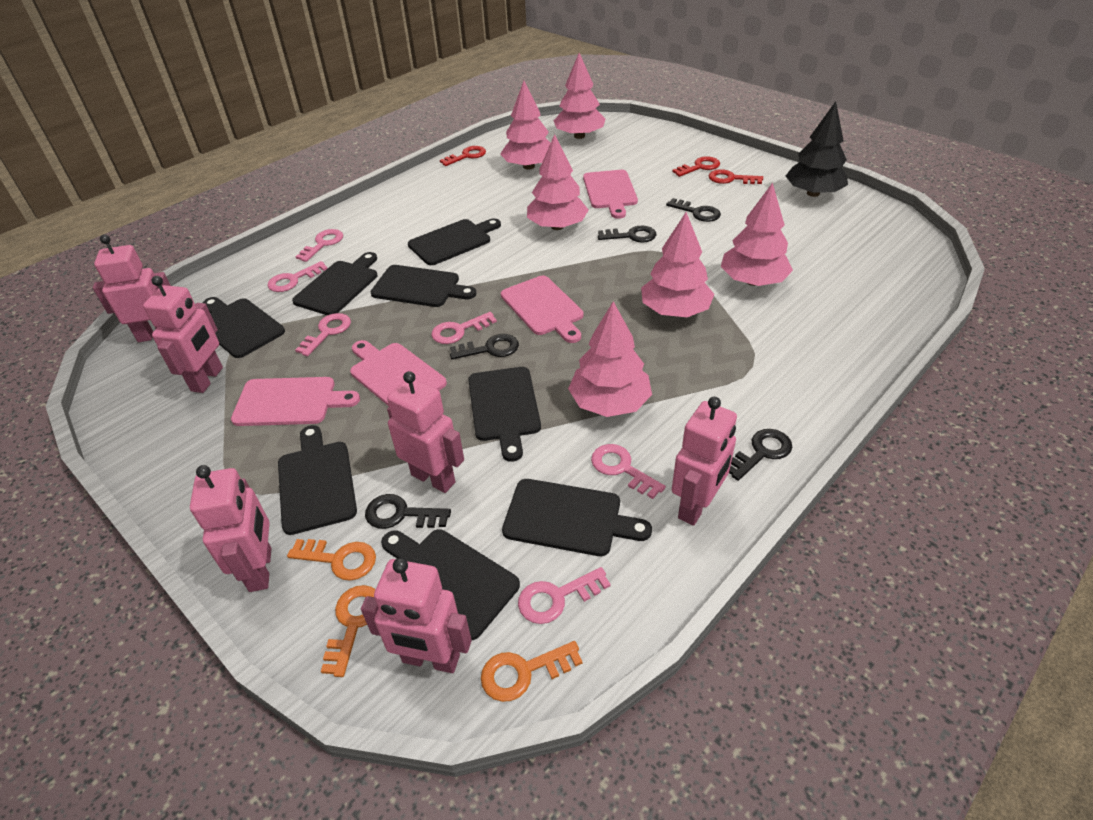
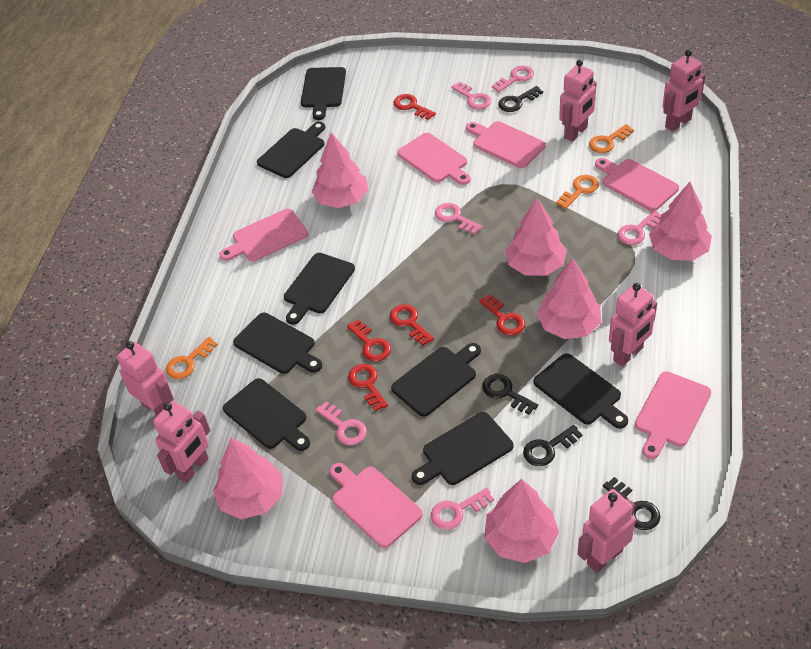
black key: 5 -> 4
black tree: 1 -> 0
pink cutting board: 4 -> 6
red key: 3 -> 5

